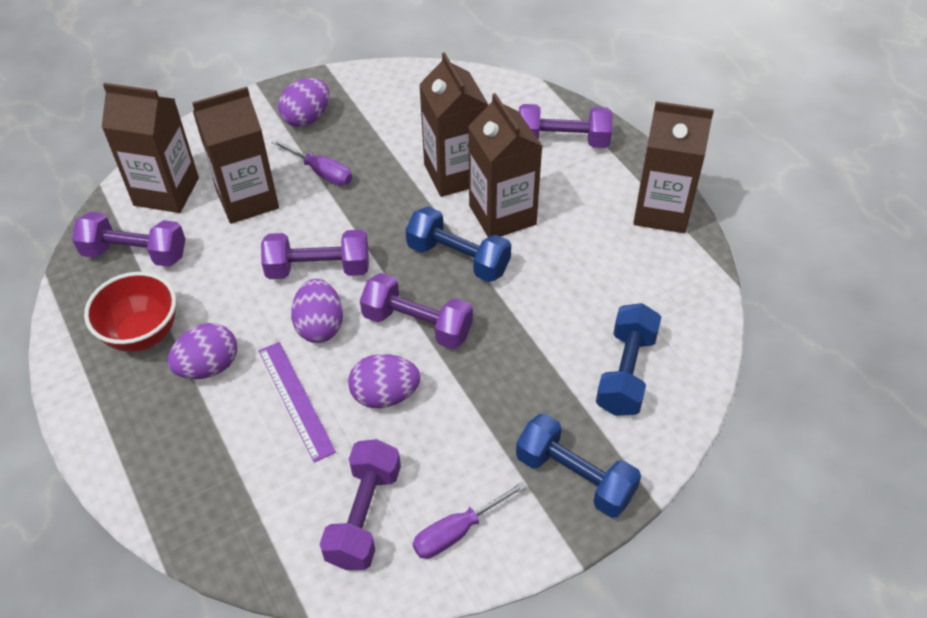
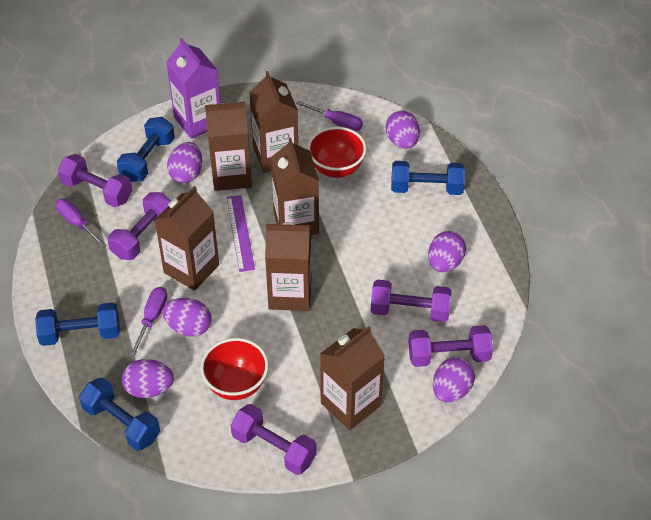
blue dumbbell: 3 -> 4
brown carton: 5 -> 6
purple carton: 0 -> 1
purple egg: 4 -> 6
purple screwdriver: 2 -> 3
red bowl: 1 -> 2

